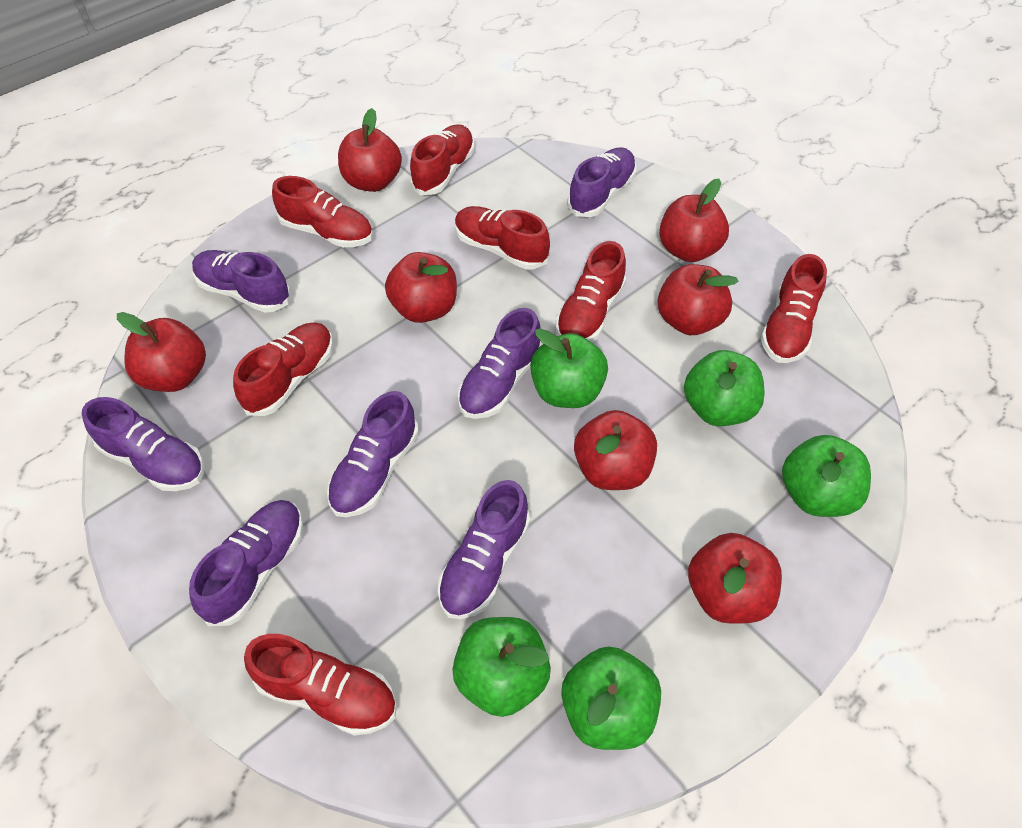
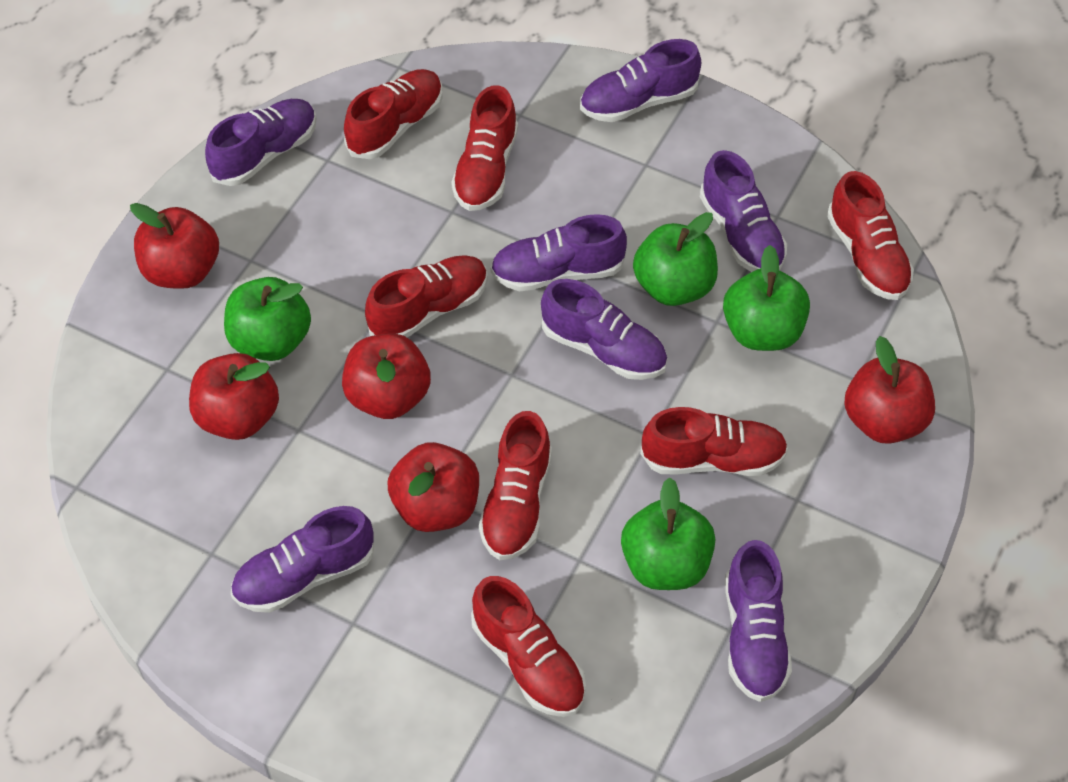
green apple: 5 -> 4
red apple: 7 -> 5

